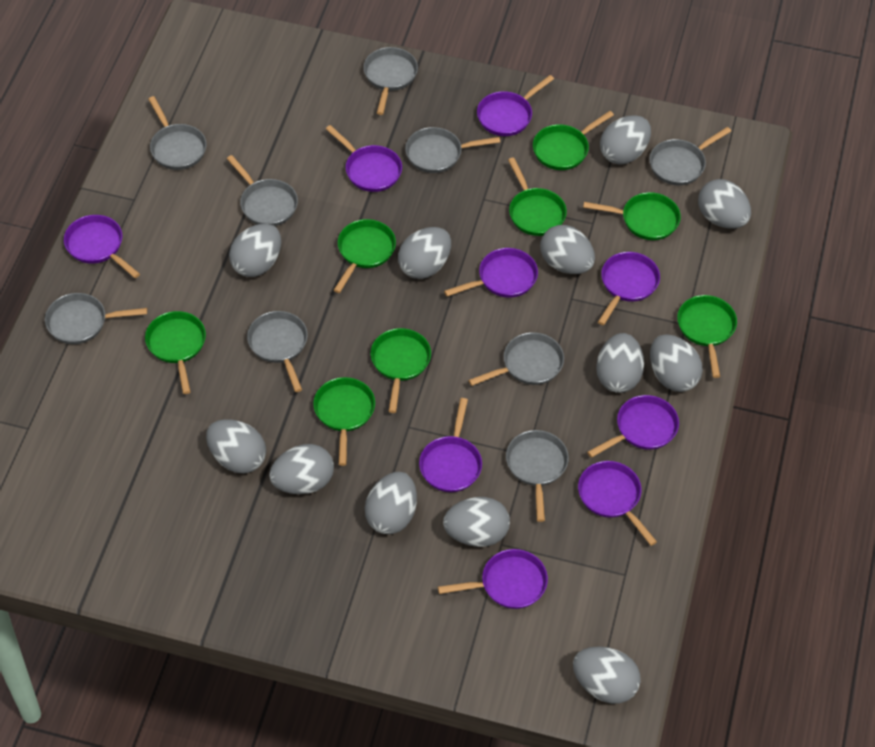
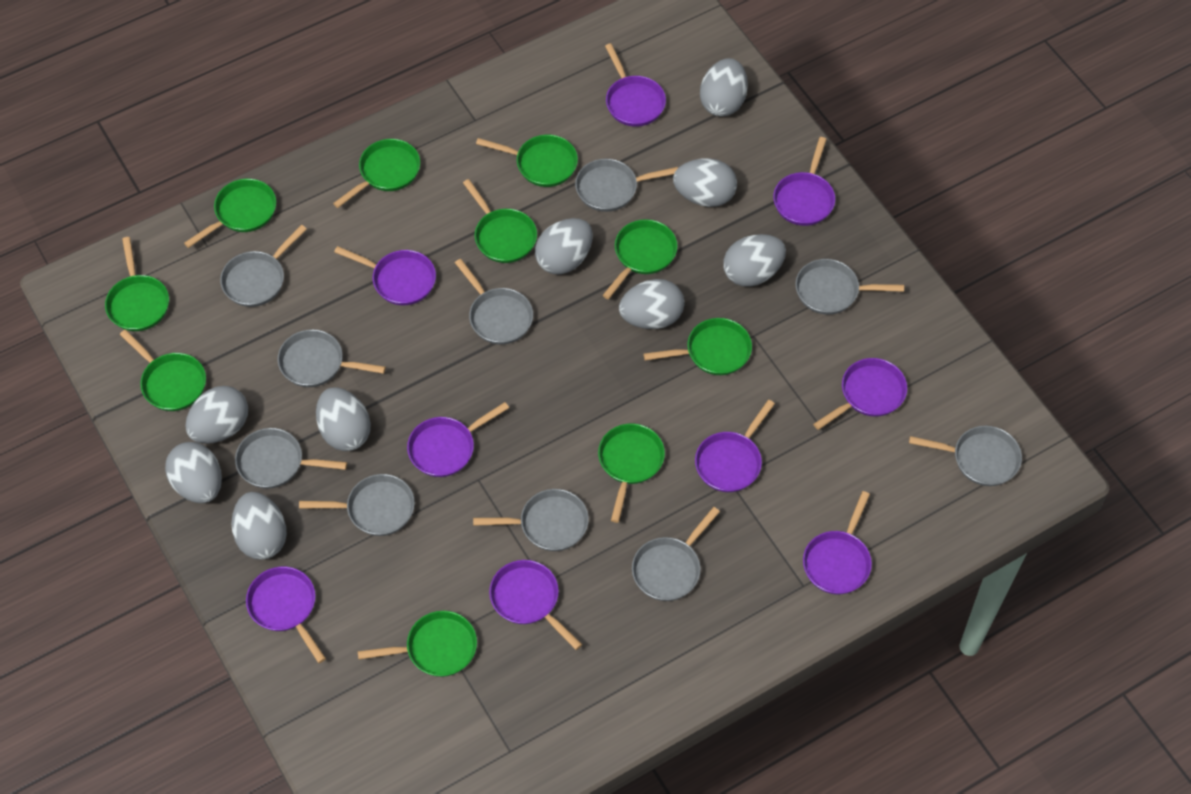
green pan: 8 -> 10
grey egg: 12 -> 9
grey pan: 9 -> 10

